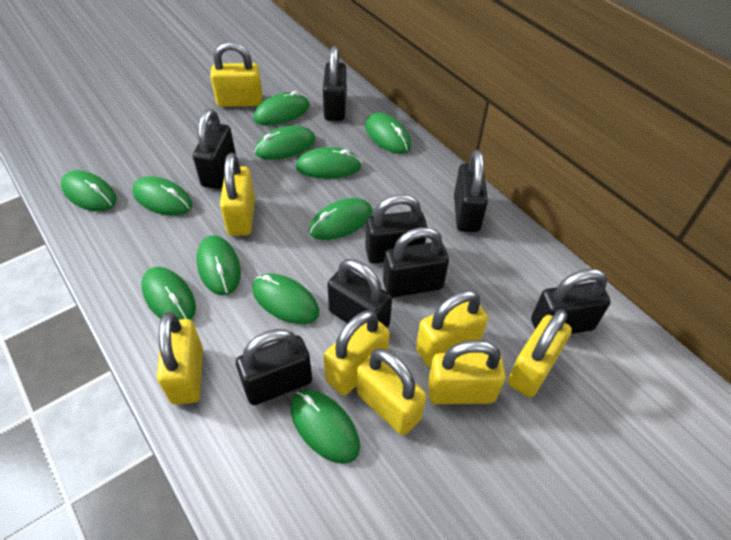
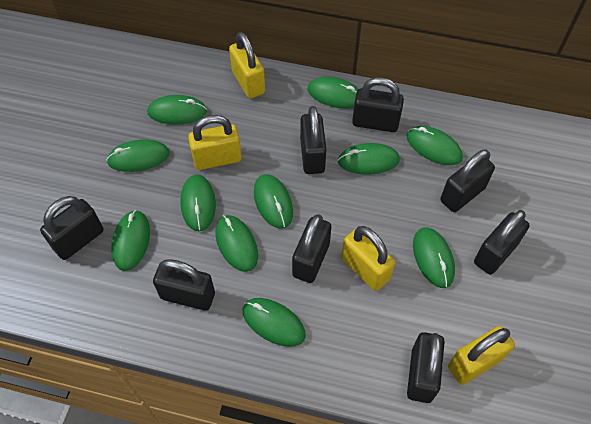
yellow padlock: 8 -> 4

